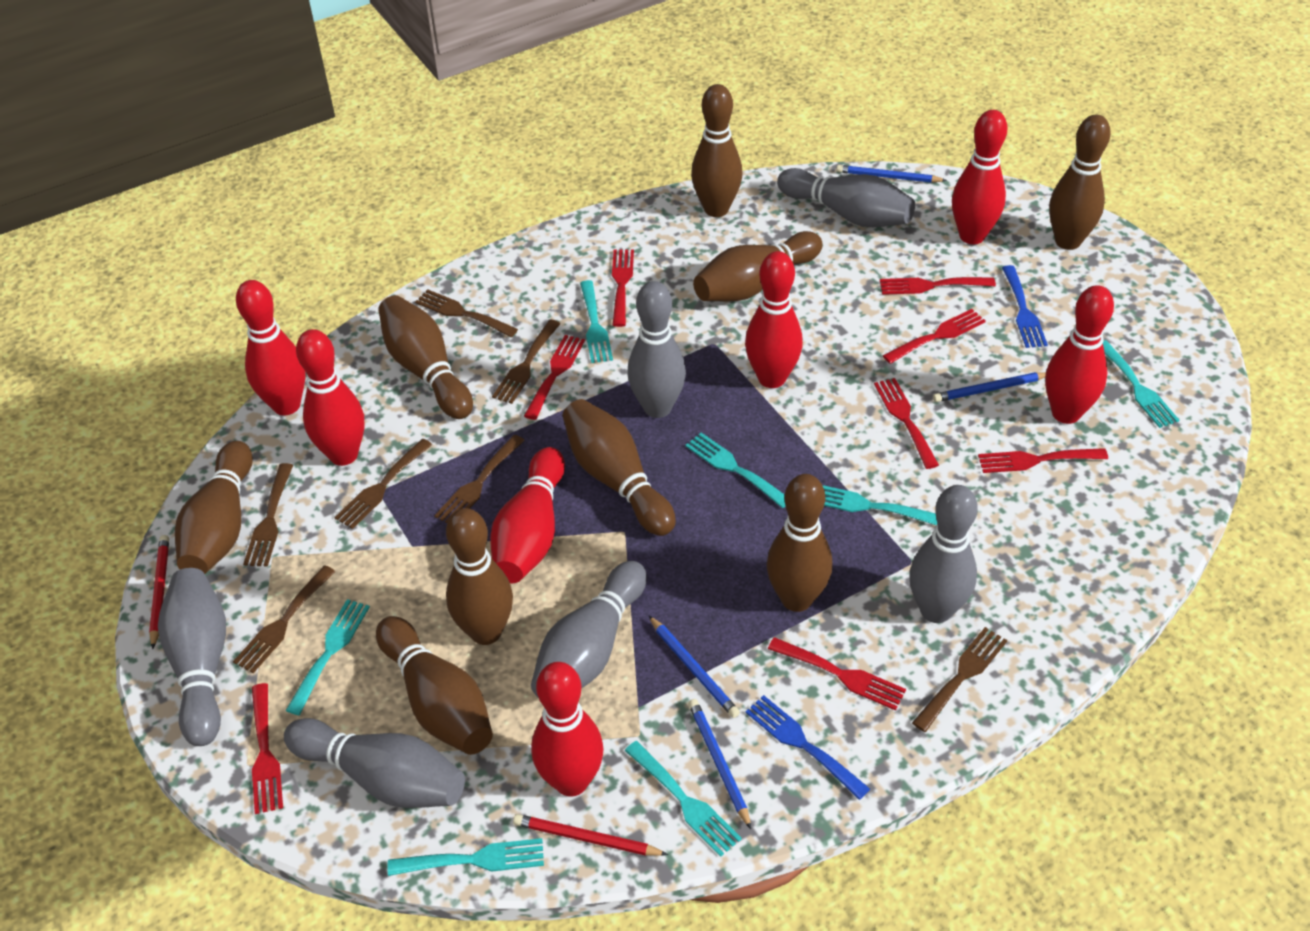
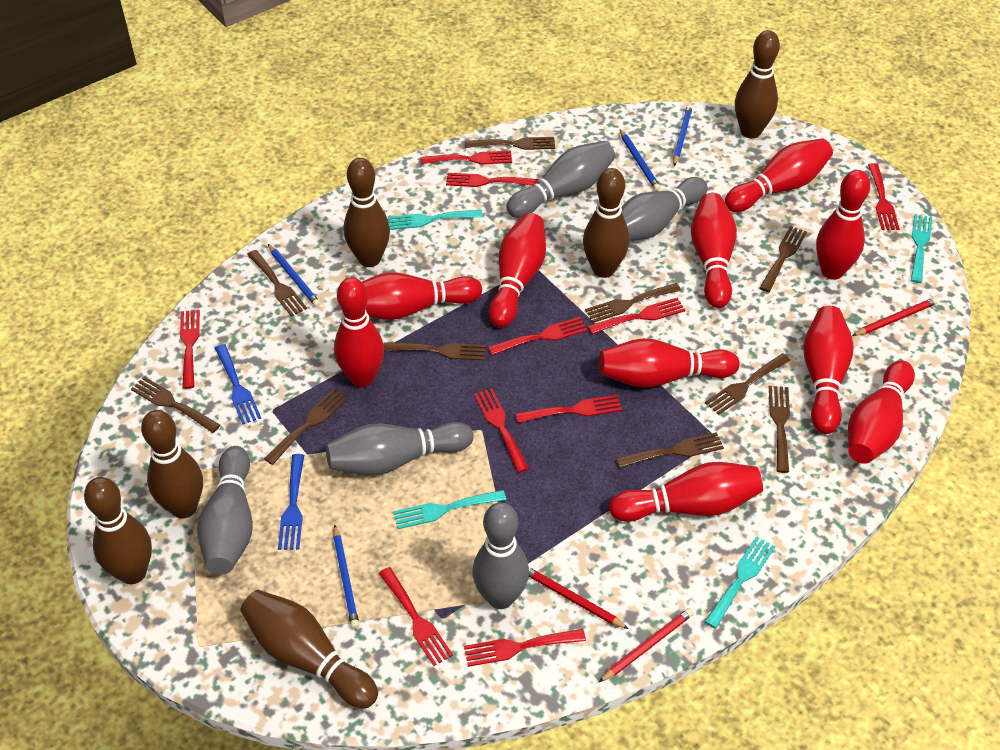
brown bowling pin: 9 -> 6
brown fork: 7 -> 10
grey bowling pin: 6 -> 5
red bowling pin: 7 -> 10
red fork: 8 -> 10
red pencil: 2 -> 3
turquoise fork: 7 -> 4

